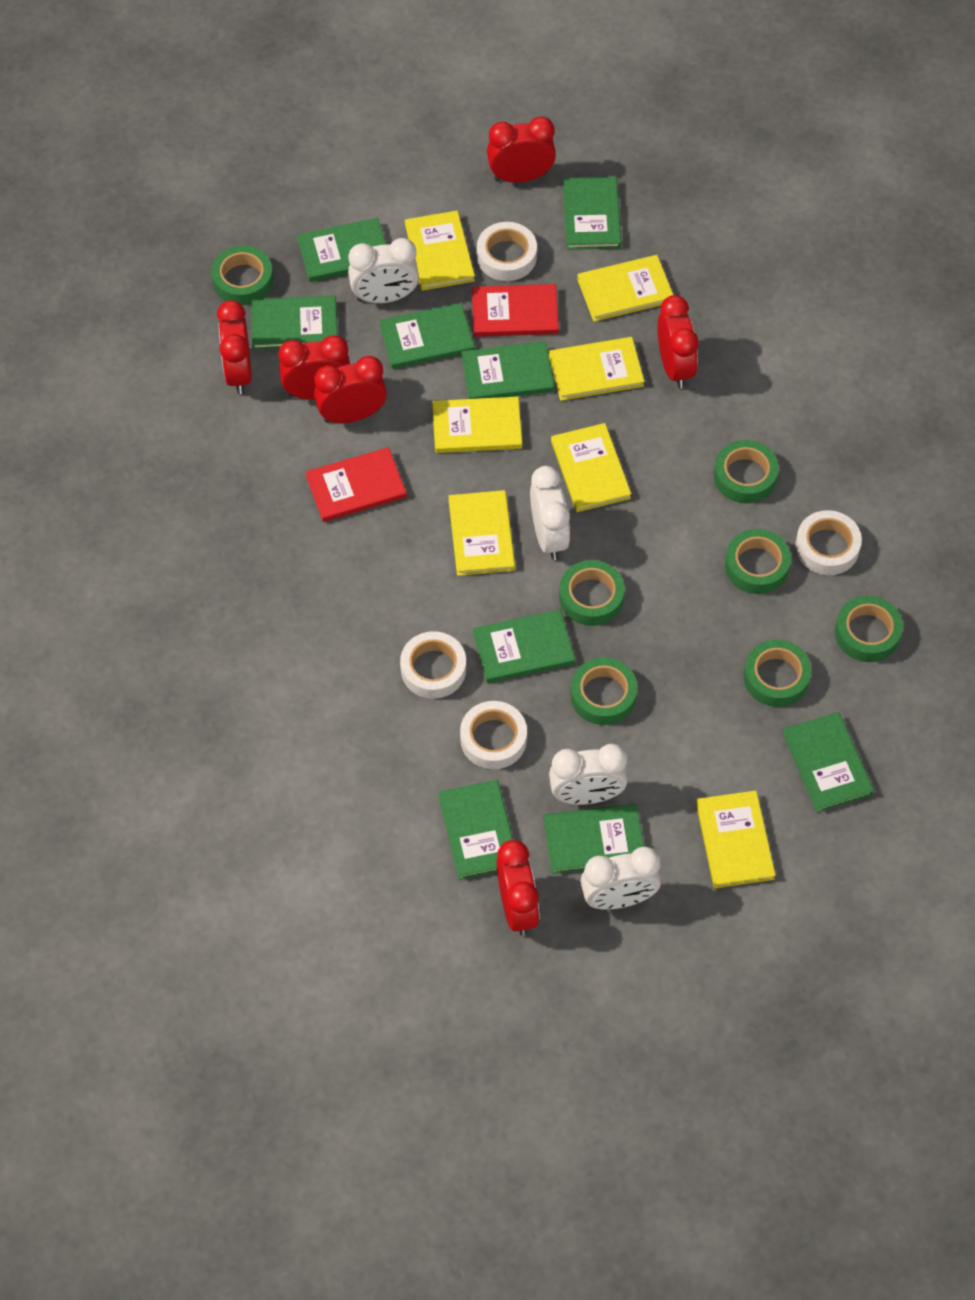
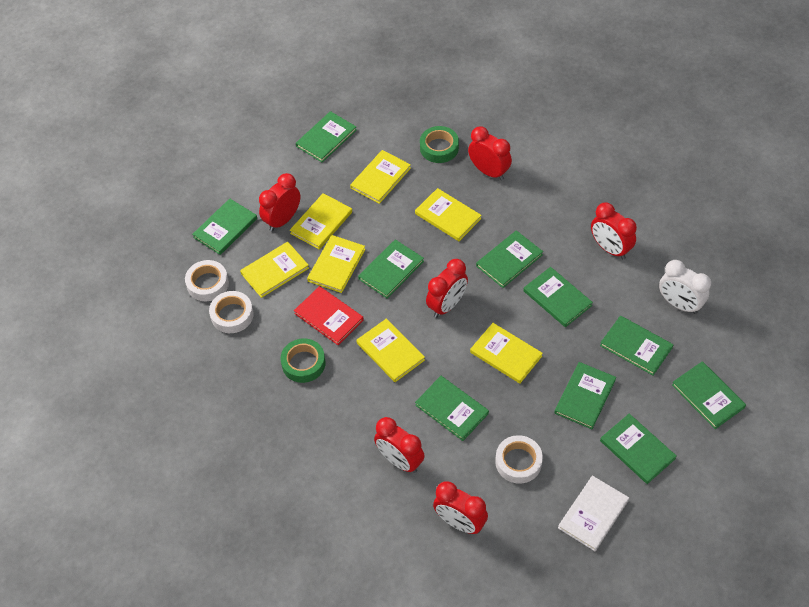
green book: 9 -> 10
green tape: 7 -> 2
red book: 2 -> 1
white book: 0 -> 1
white clock: 4 -> 1
white tape: 4 -> 3

